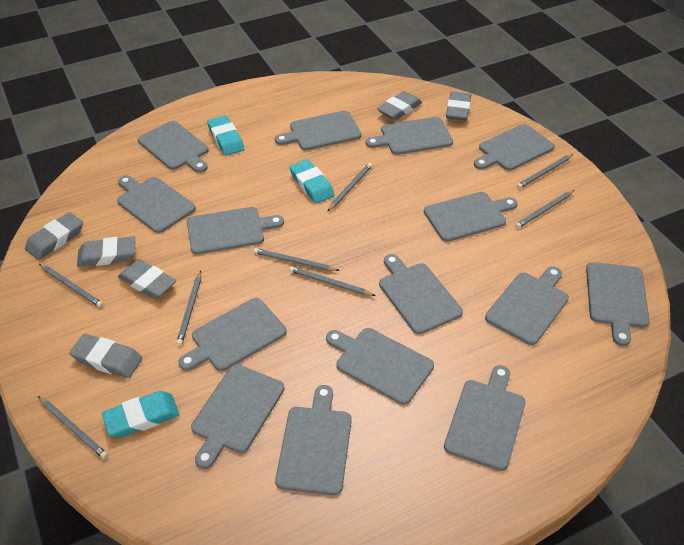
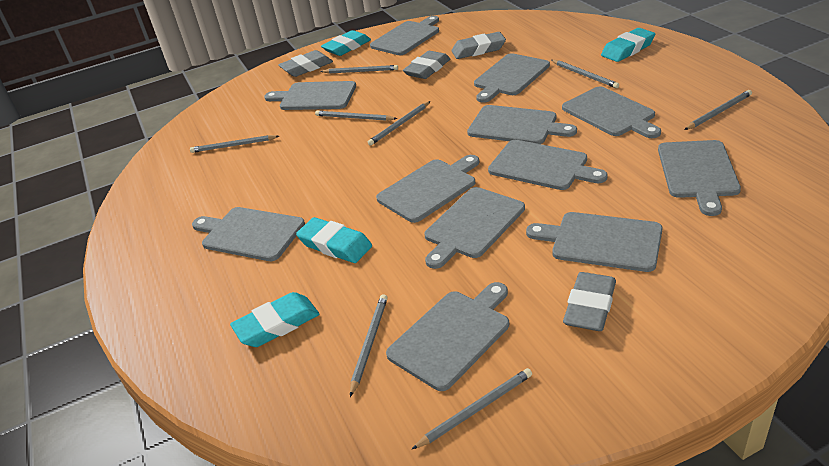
grey cutting board: 15 -> 12
grey eraser: 6 -> 4
turquoise eraser: 3 -> 4

